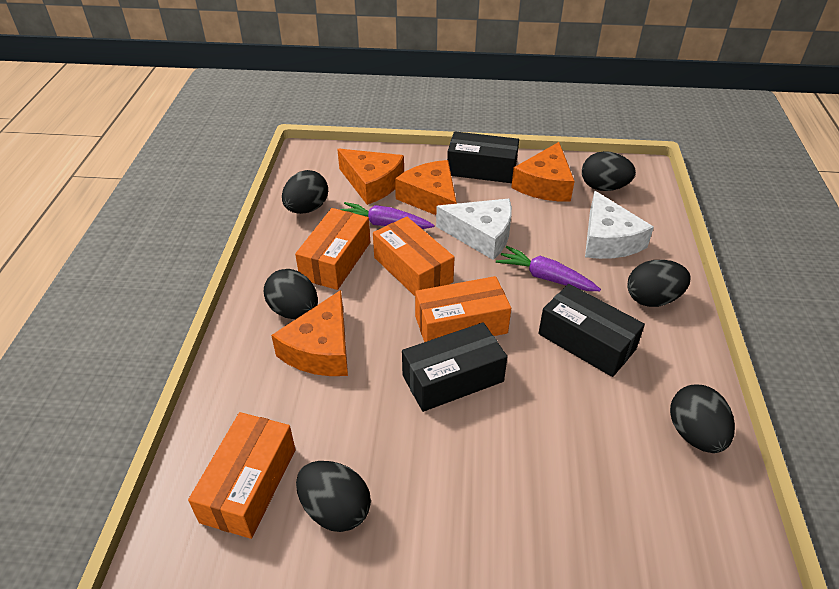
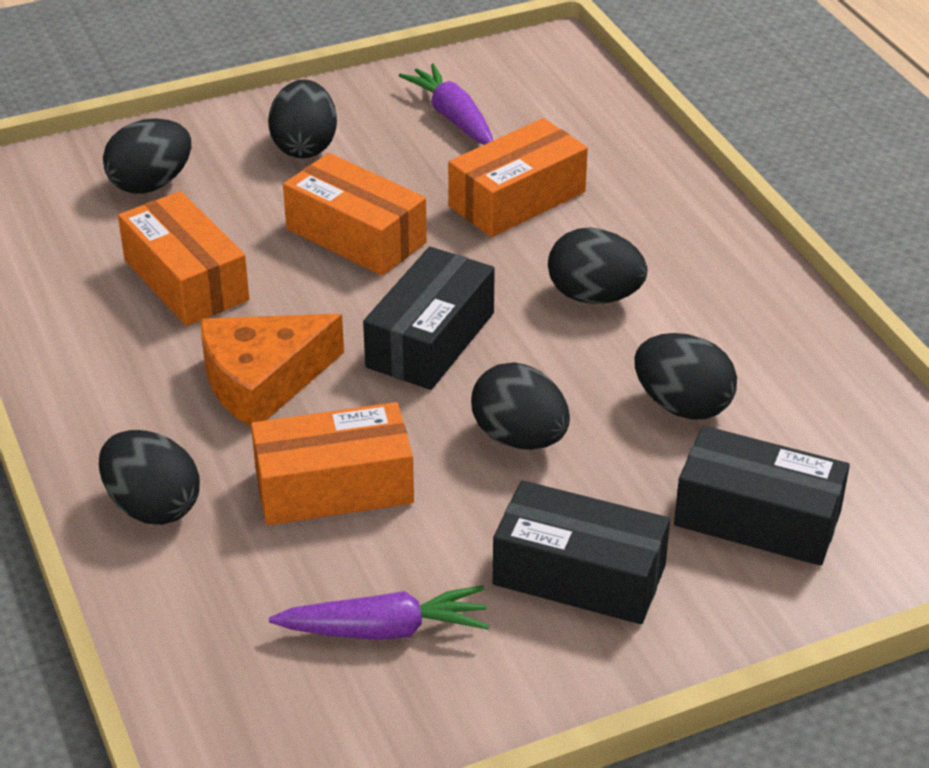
orange cheese: 4 -> 1
white cheese: 2 -> 0

